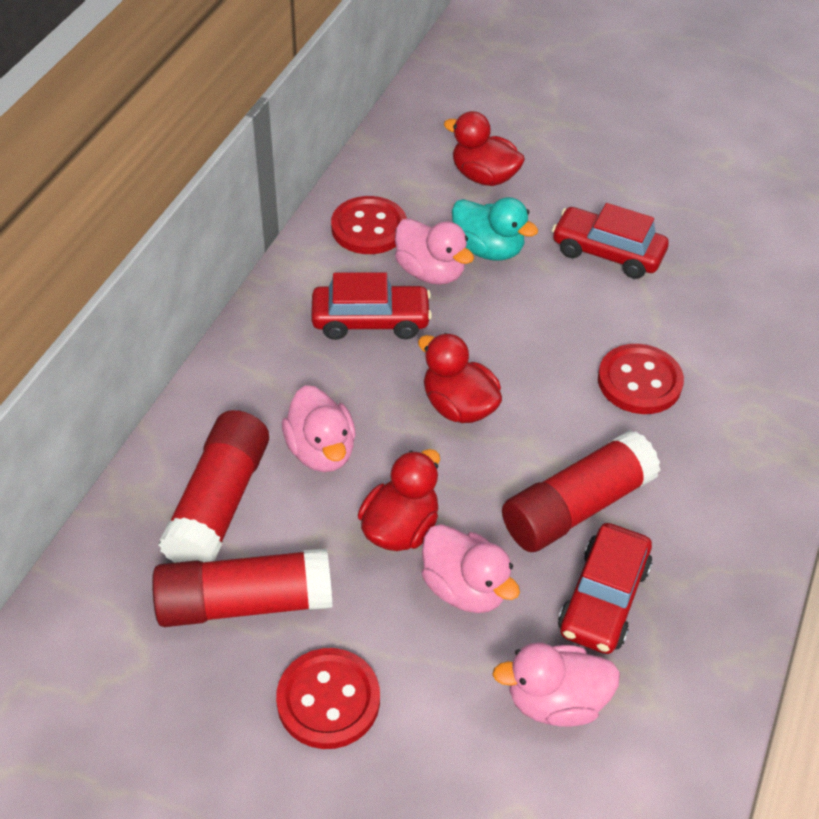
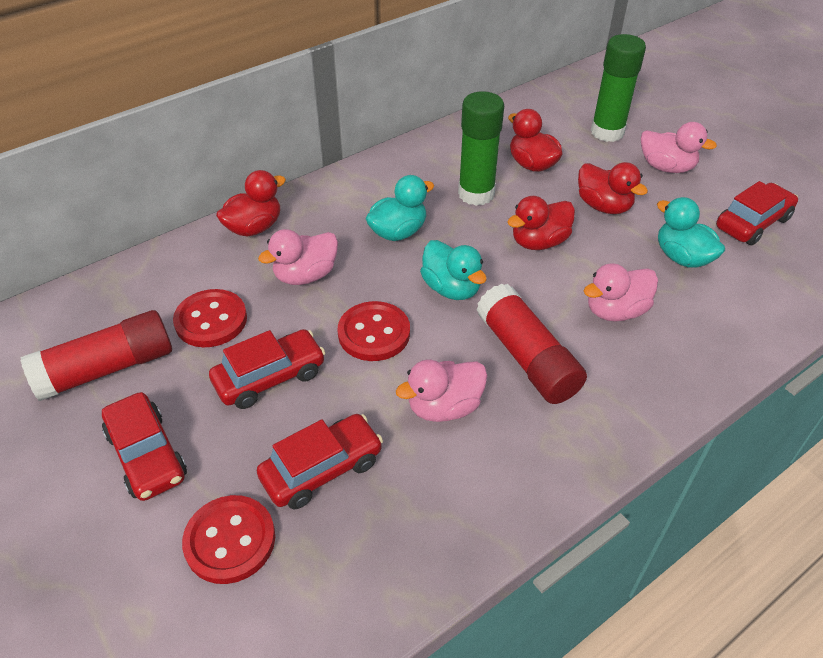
green glue stick: 0 -> 2
red car: 3 -> 4
red duck: 3 -> 4
red glue stick: 3 -> 2
turquoise duck: 1 -> 3

